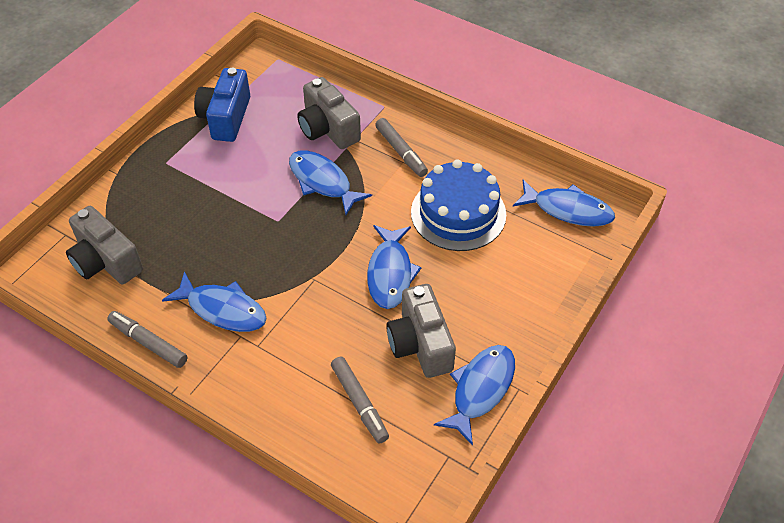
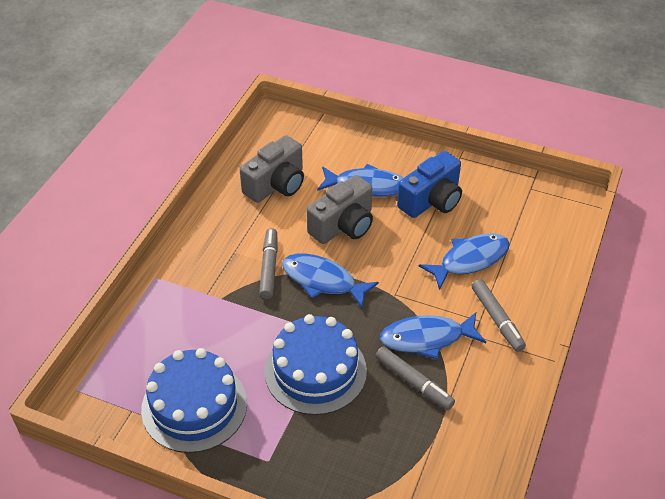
blue cake: 1 -> 2
blue fish: 5 -> 4
grey camera: 3 -> 2

